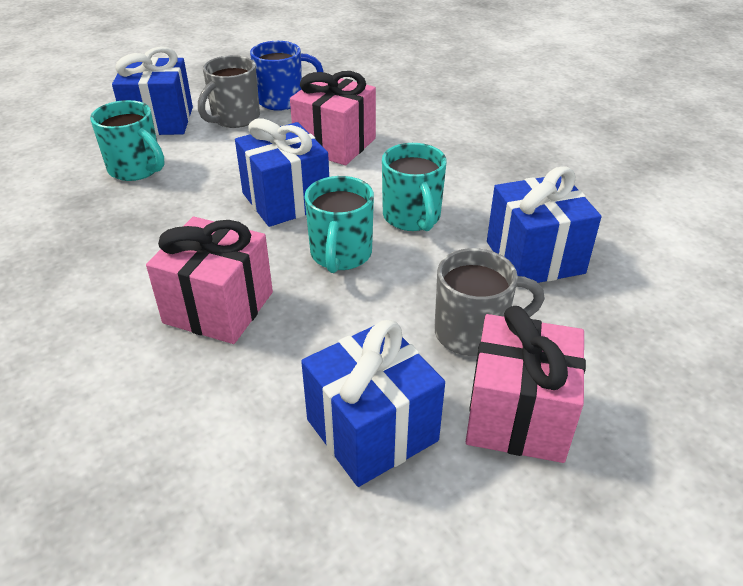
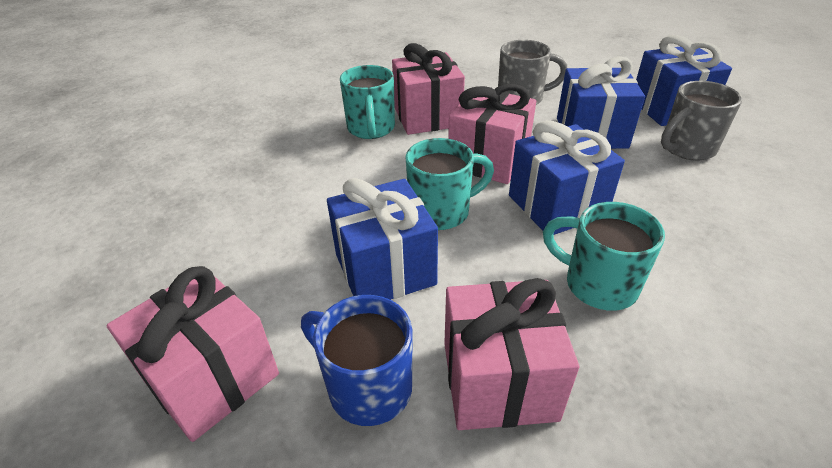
pink gift: 3 -> 4

